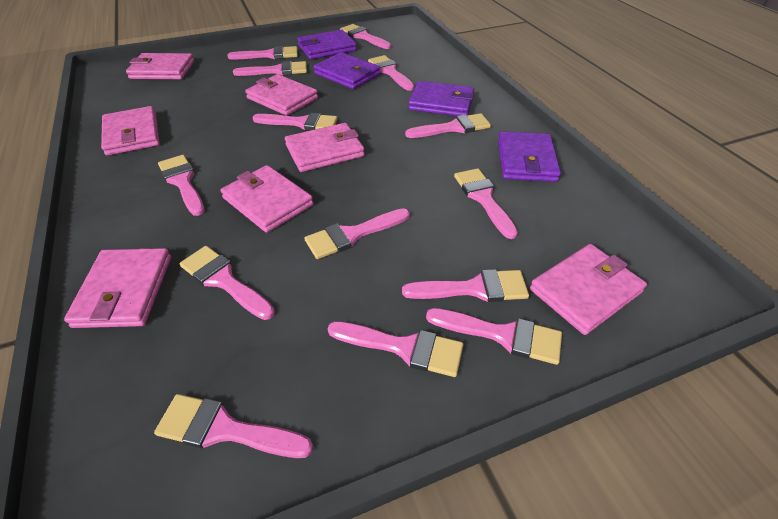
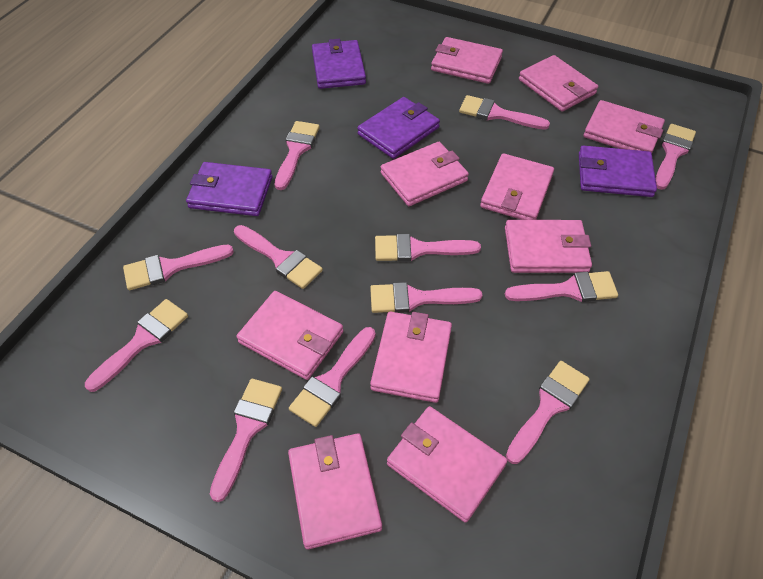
pink brush: 14 -> 12
pink wallet: 7 -> 10

